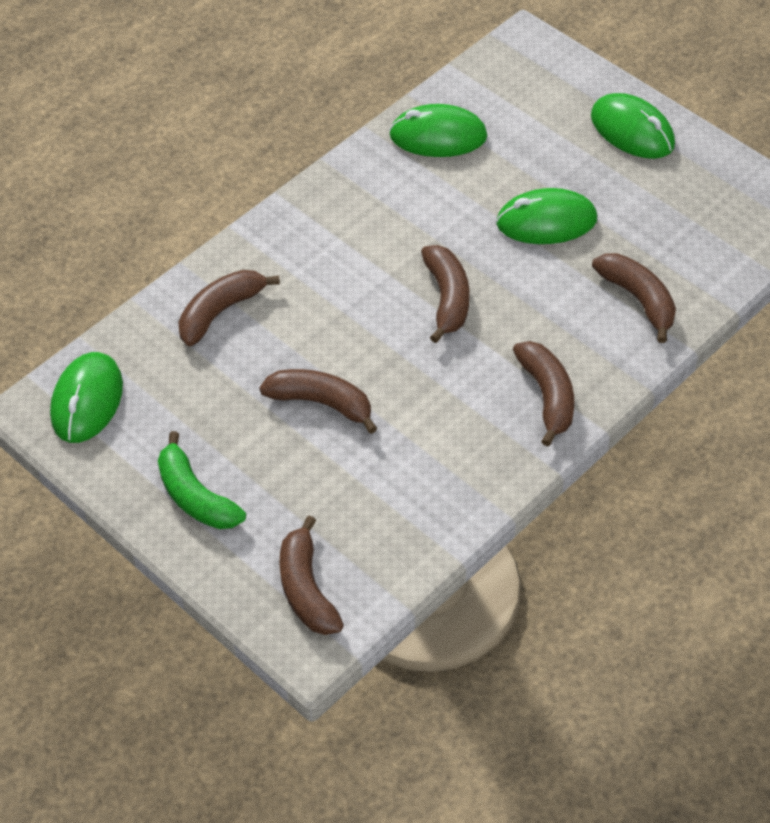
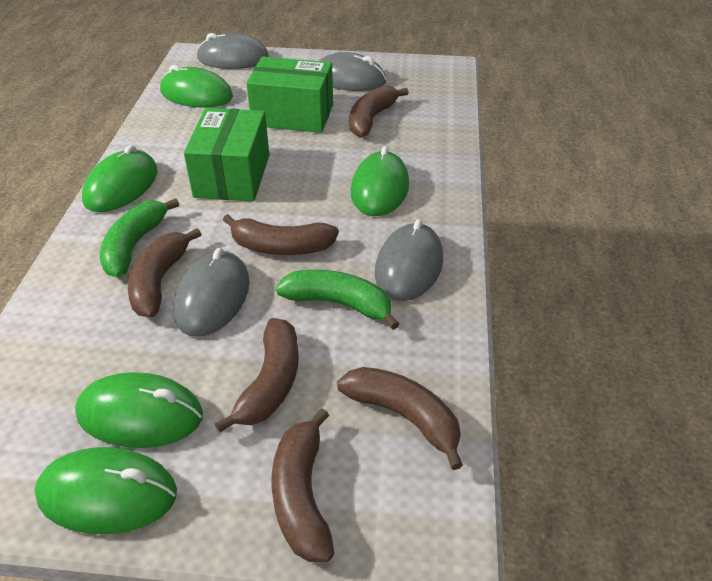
green banana: 1 -> 2
green box: 0 -> 2
green mouse: 4 -> 5
grey mouse: 0 -> 4

